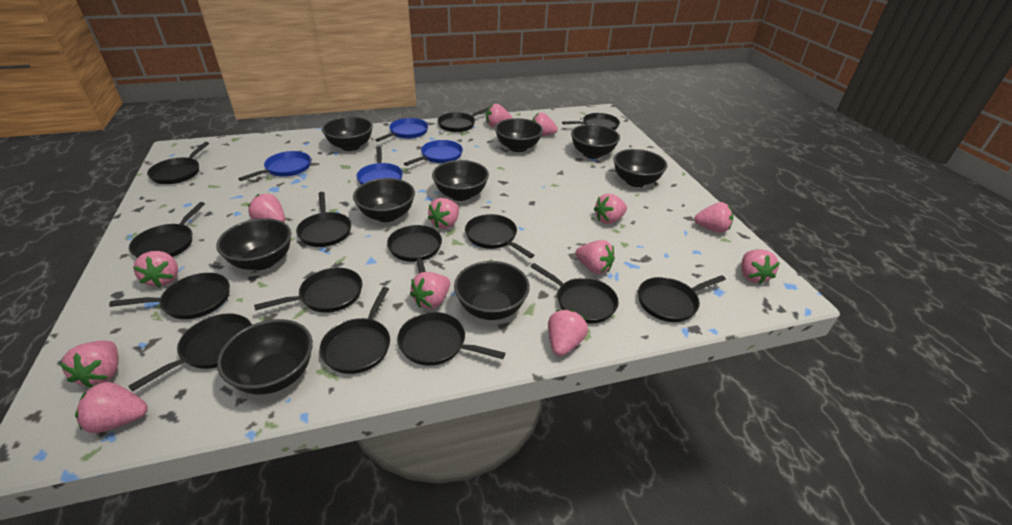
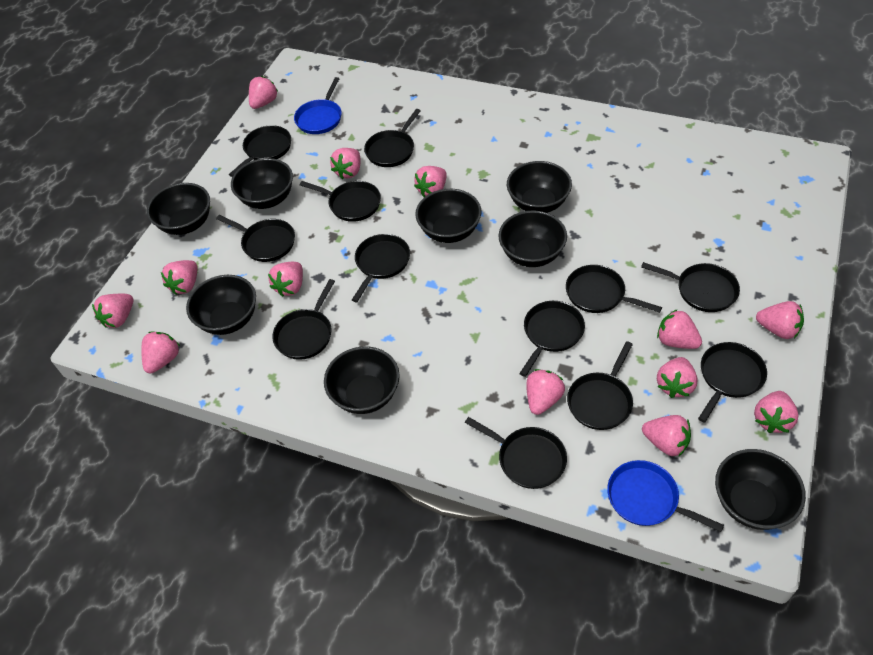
black bowl: 9 -> 8
black pan: 14 -> 12
blue pan: 4 -> 2

